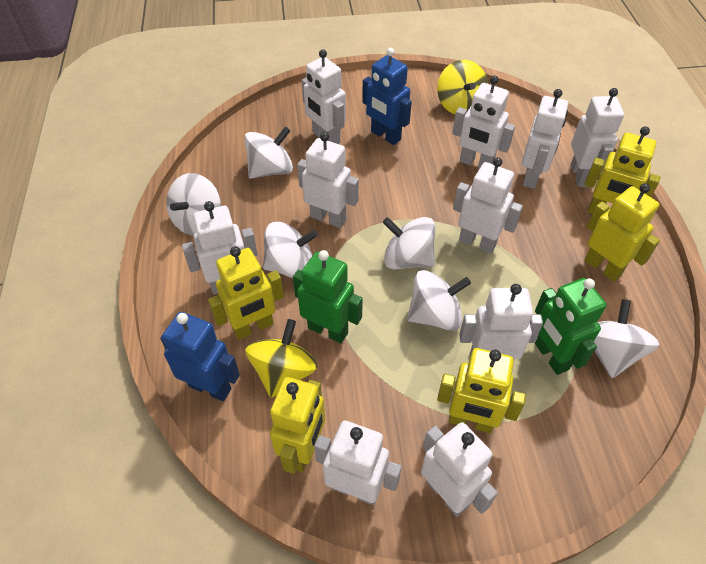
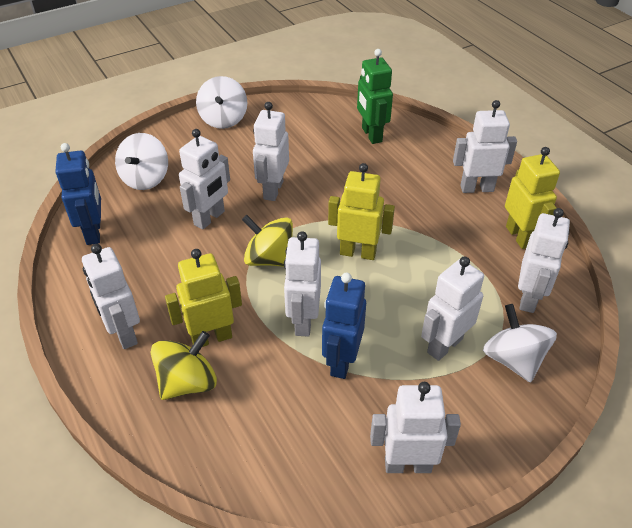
green robot: 2 -> 1
white robot: 10 -> 8
white spinning top: 6 -> 3
yellow robot: 5 -> 3

